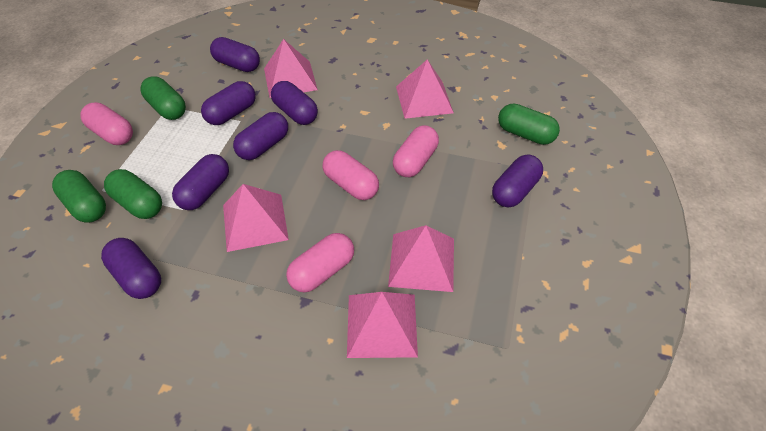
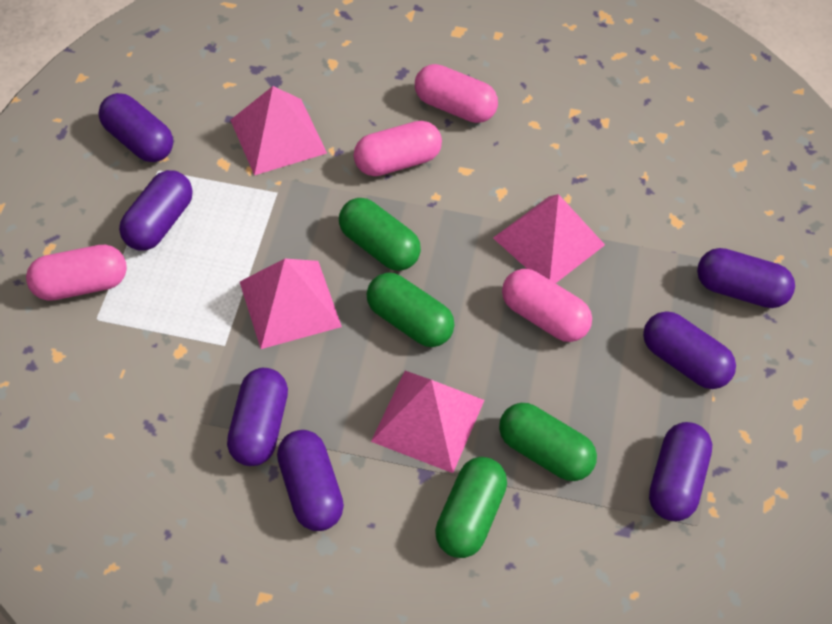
pink pyramid: 5 -> 4

